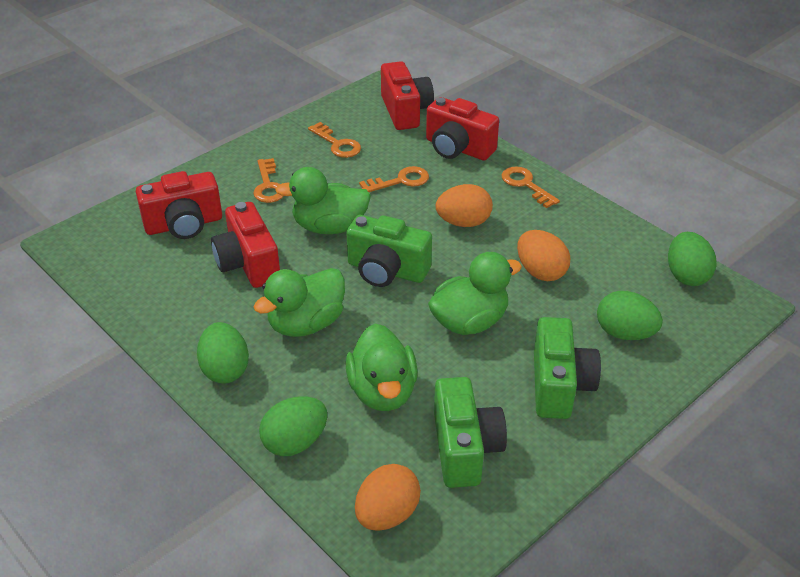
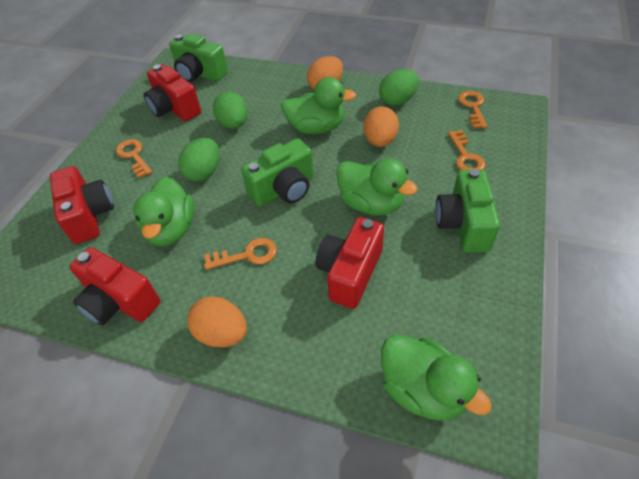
green egg: 4 -> 3

